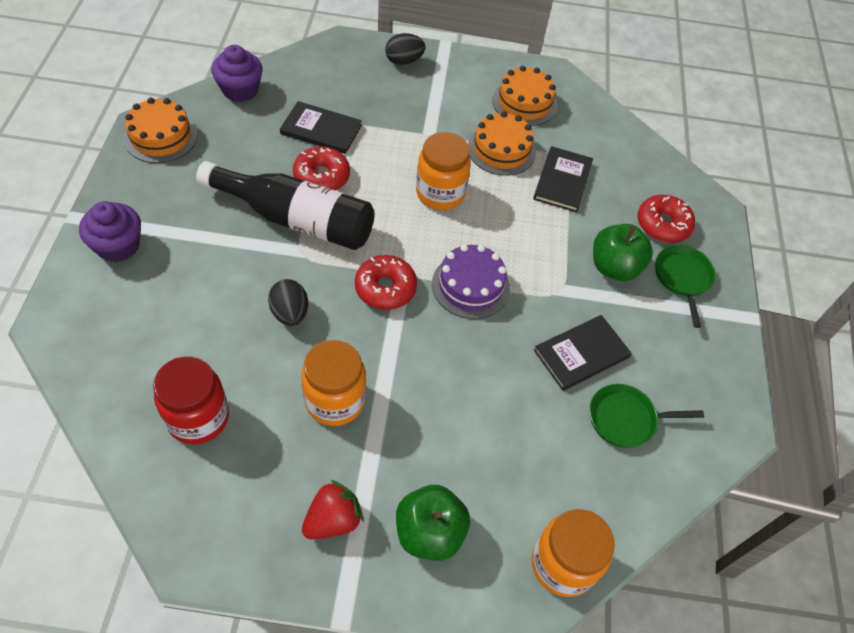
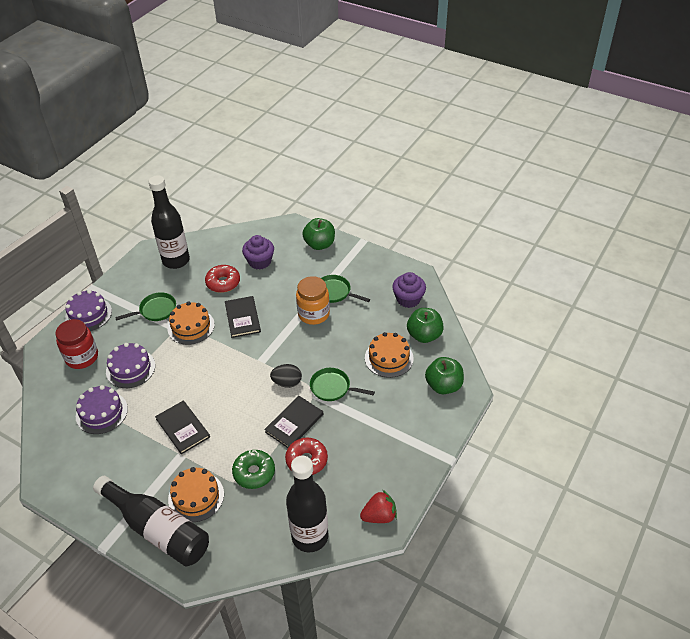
black bottle: 1 -> 3
black egg: 2 -> 1
green apple: 2 -> 3
green donut: 0 -> 1
green pan: 2 -> 3
orange jar: 3 -> 1
purple cake: 1 -> 3
red donut: 3 -> 2

